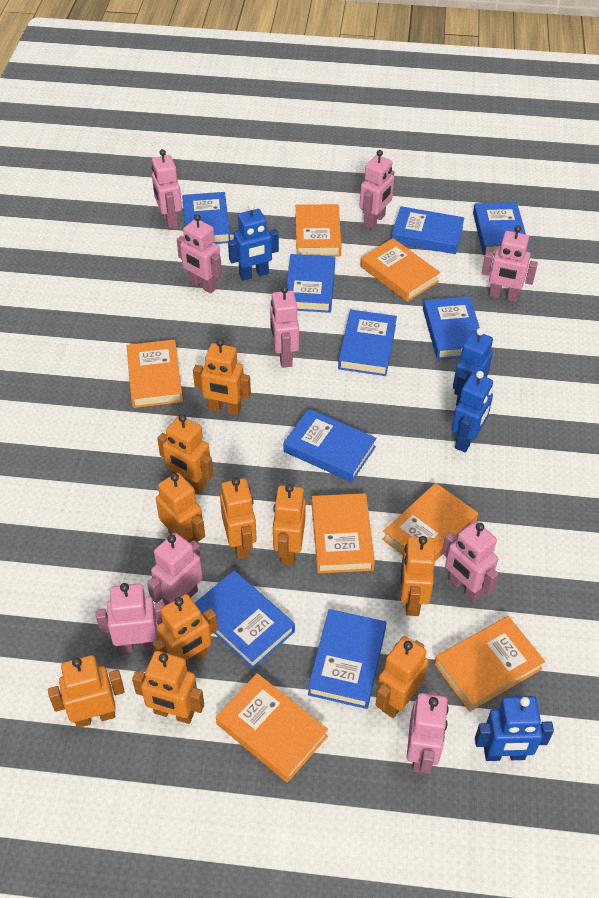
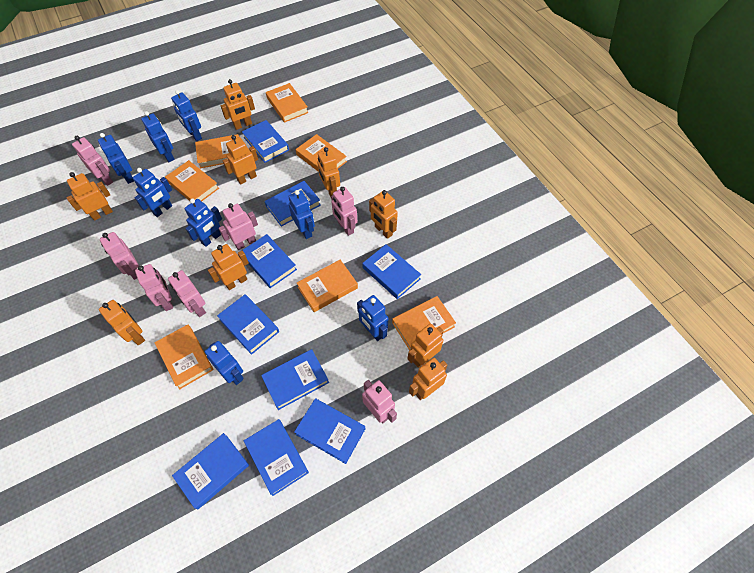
blue robot: 4 -> 8
orange robot: 10 -> 9
pink robot: 9 -> 7

